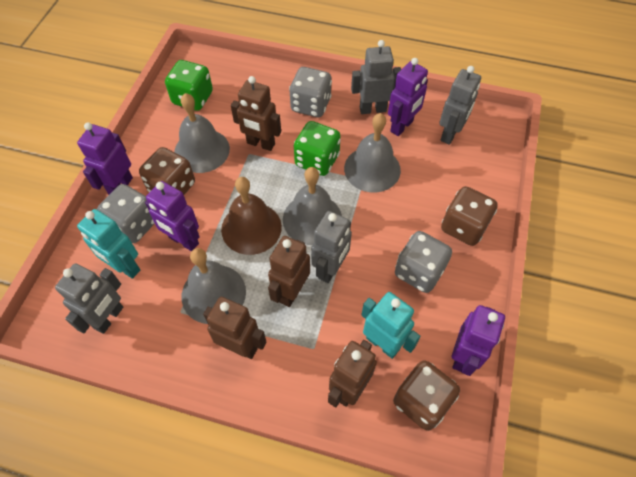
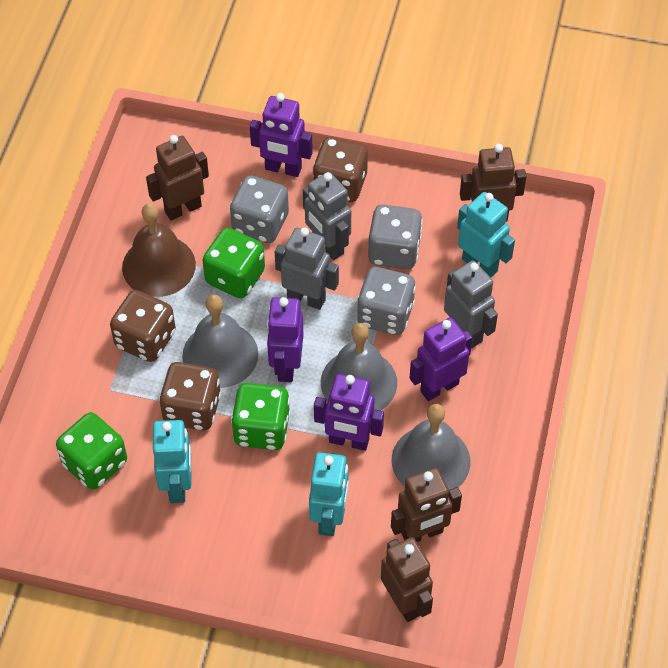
green dice: 2 -> 3
grey bell: 4 -> 3
grey robot: 4 -> 3
turquoise robot: 2 -> 3

